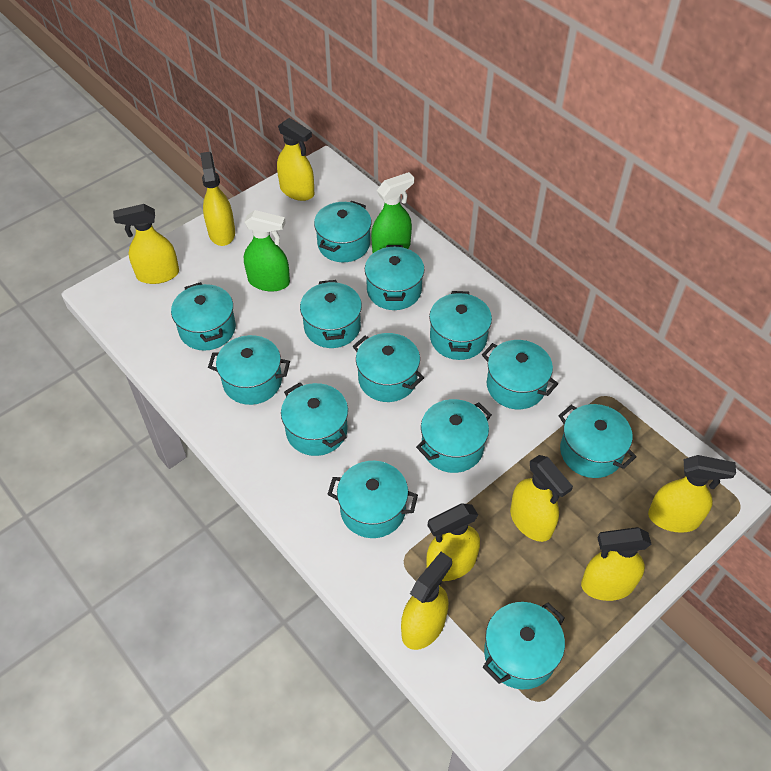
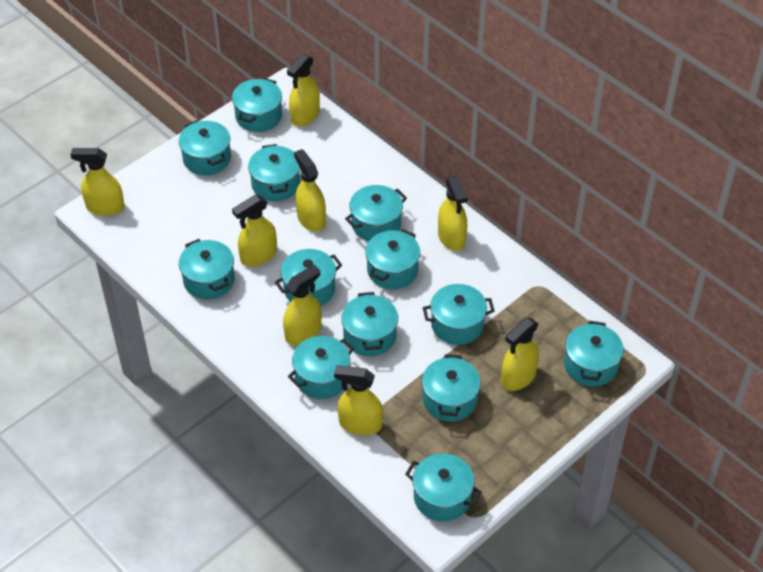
green spray bottle: 2 -> 0

